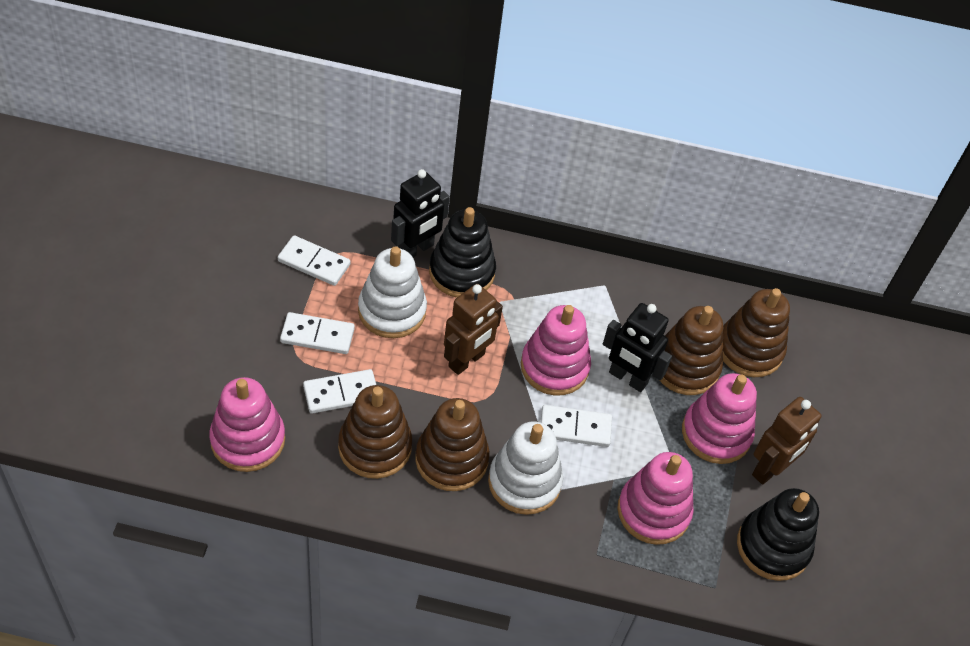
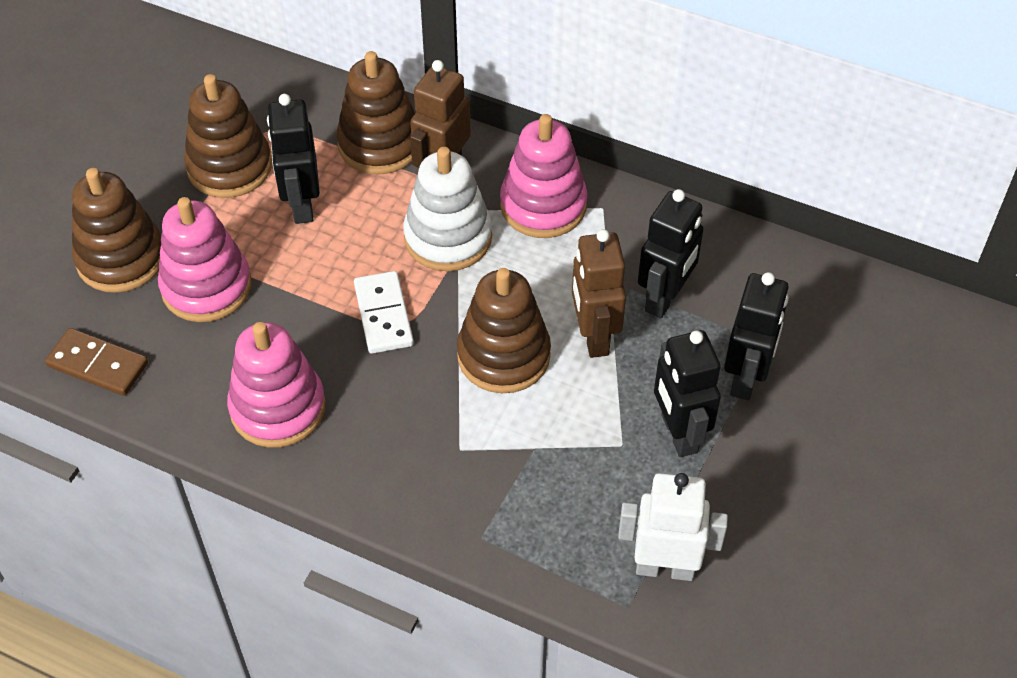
black robot: 2 -> 4
black stacking toy: 2 -> 0
brown domino: 0 -> 1
pink stacking toy: 4 -> 3
white domino: 4 -> 1
white robot: 0 -> 1
white stacking toy: 2 -> 1

